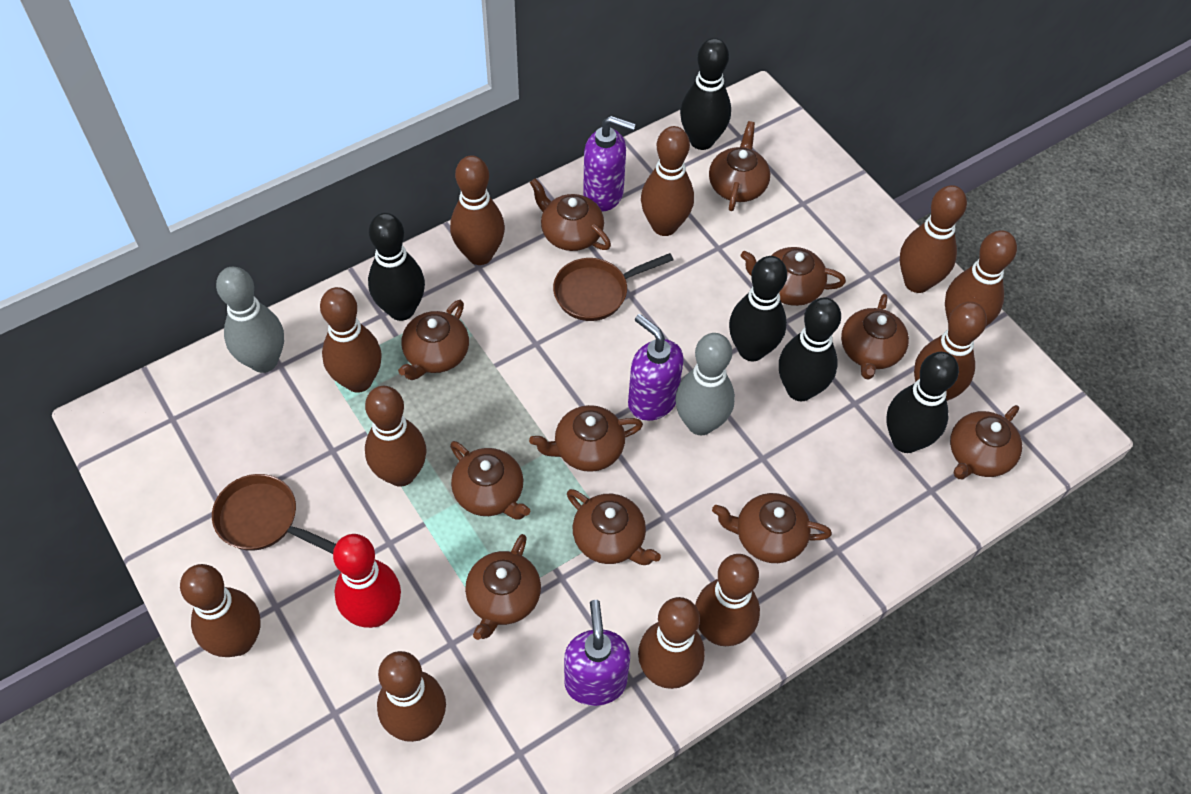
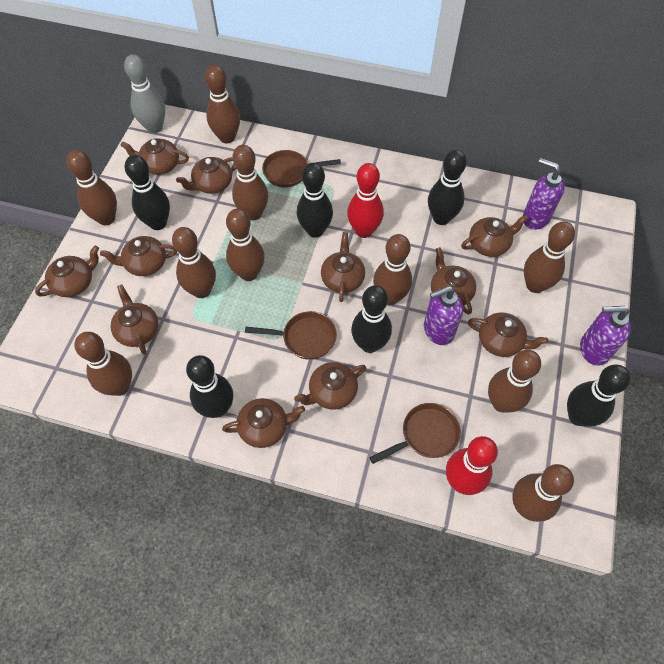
black bowling pin: 5 -> 6
brown bowling pin: 11 -> 10
brown pan: 2 -> 3
grey bowling pin: 2 -> 1
red bowling pin: 1 -> 2

